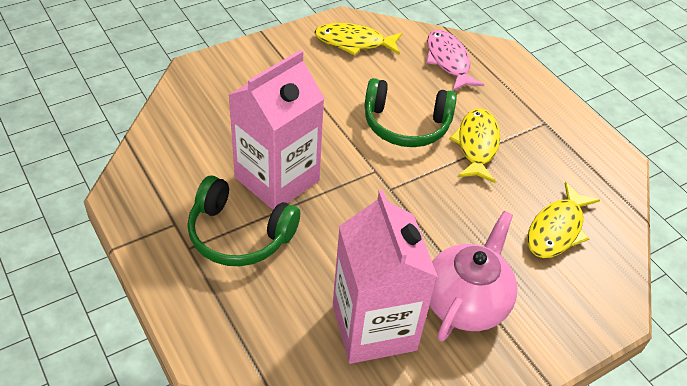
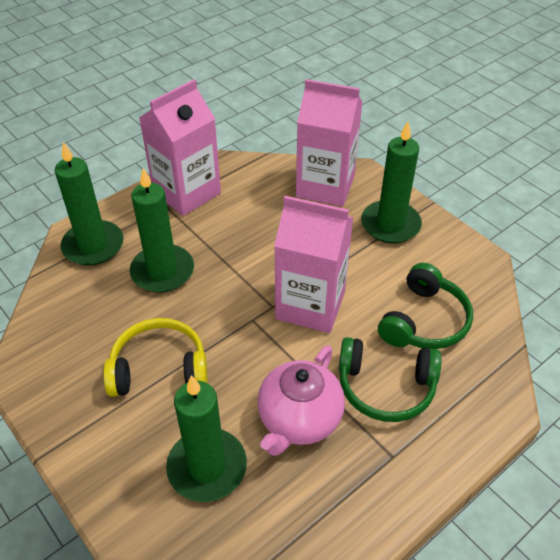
green candle: 0 -> 4
pink carton: 2 -> 3
pink fish: 1 -> 0
yellow fish: 3 -> 0
yellow headphones: 0 -> 1

